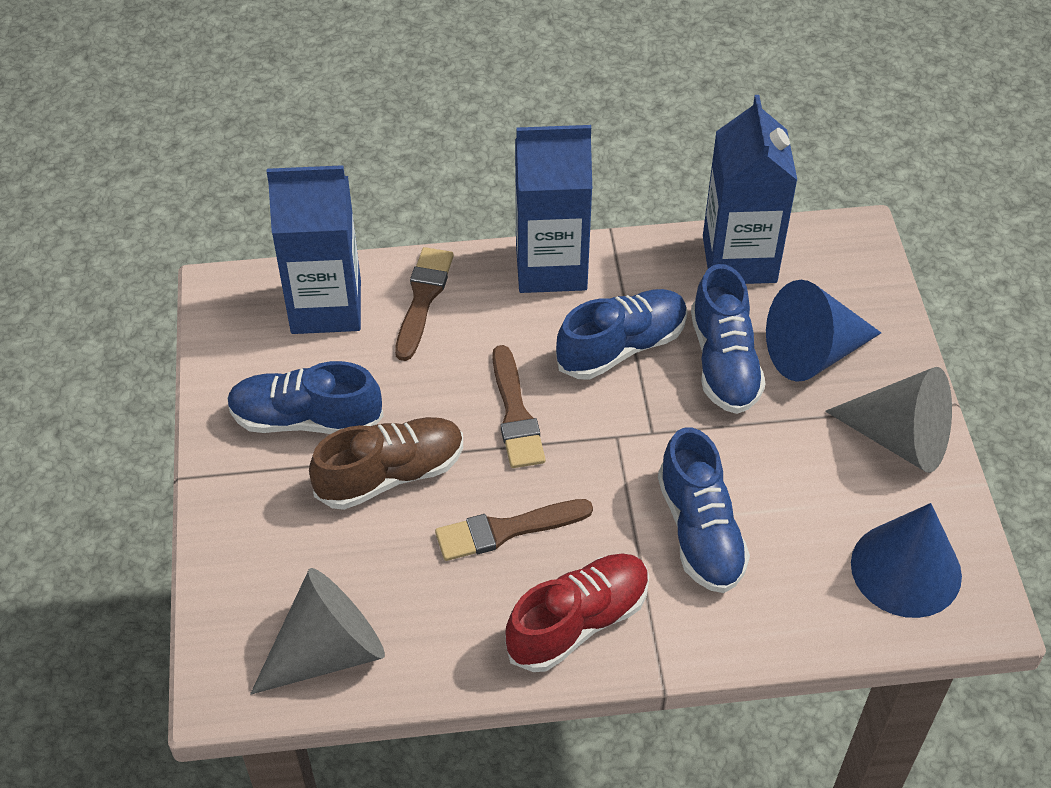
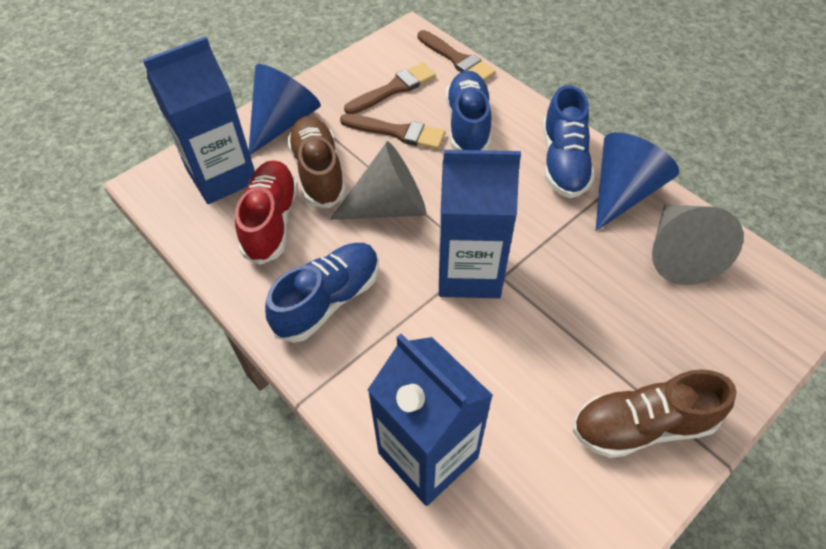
blue shoe: 4 -> 3
brown shoe: 1 -> 2

